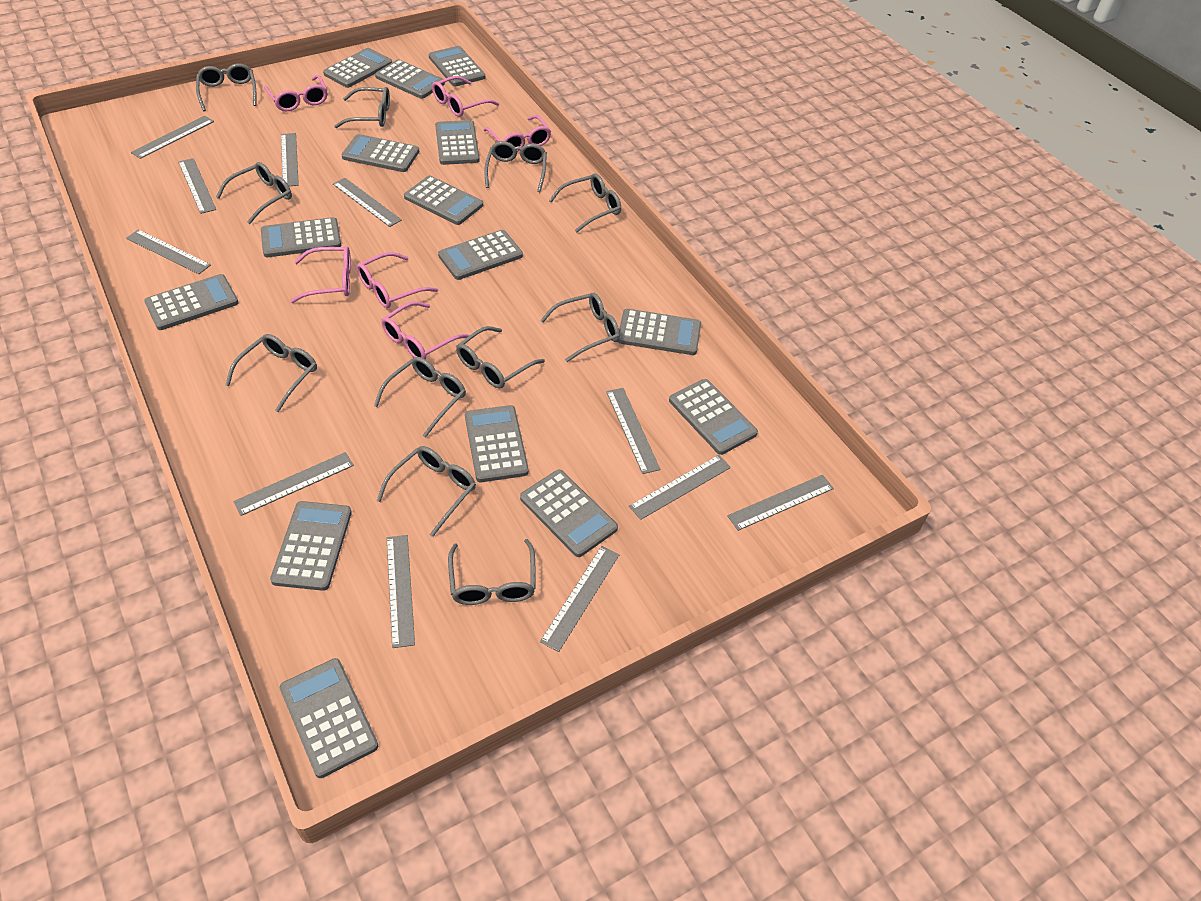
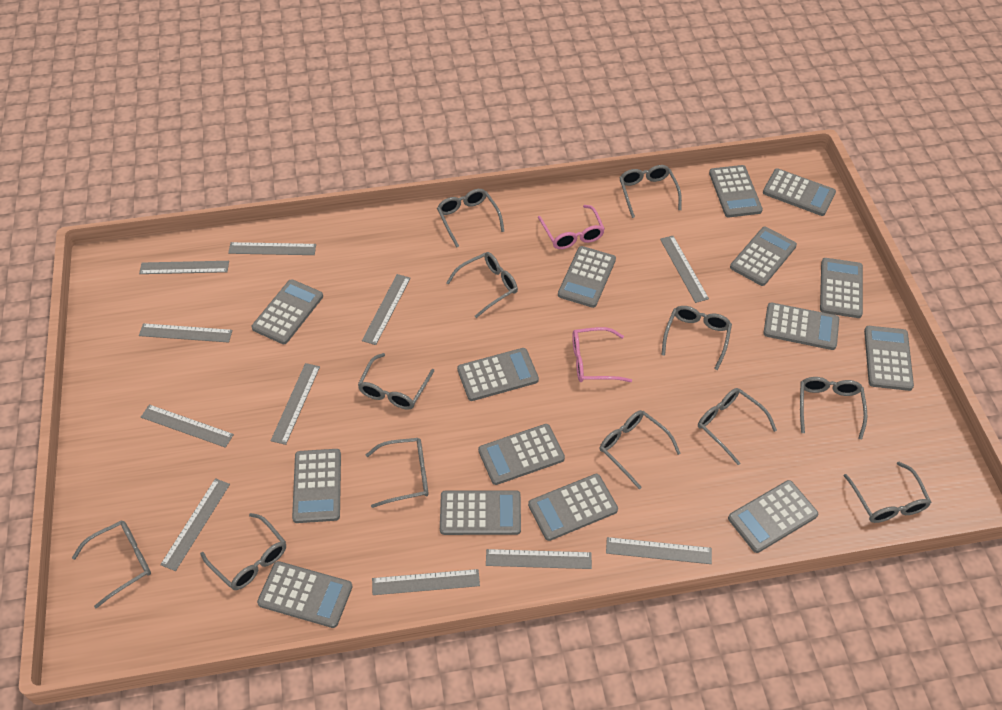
grey glasses: 11 -> 12
pink glasses: 6 -> 2

